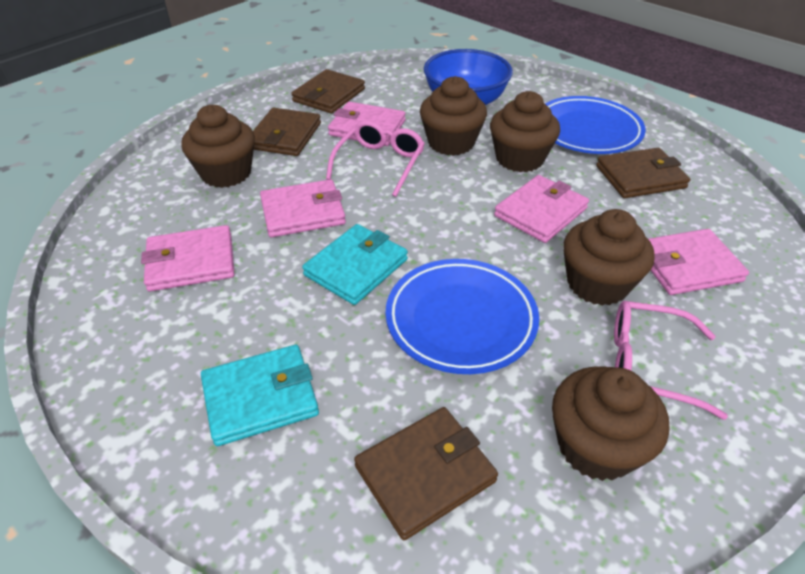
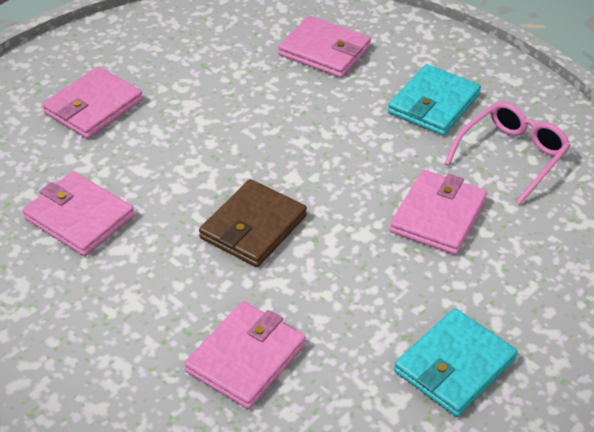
blue bowl: 1 -> 0
blue plate: 2 -> 0
brown cupcake: 5 -> 0
brown wallet: 4 -> 1
pink glasses: 2 -> 1

